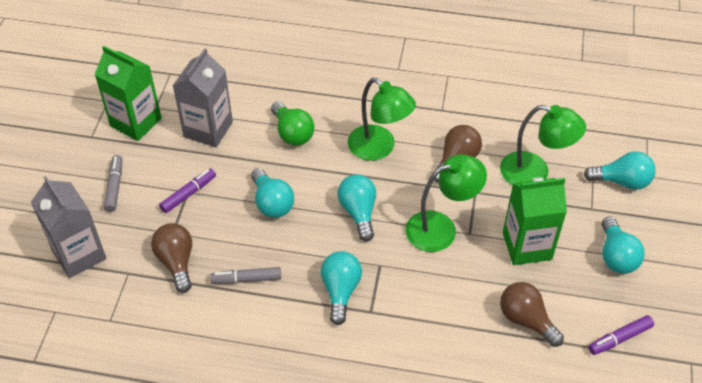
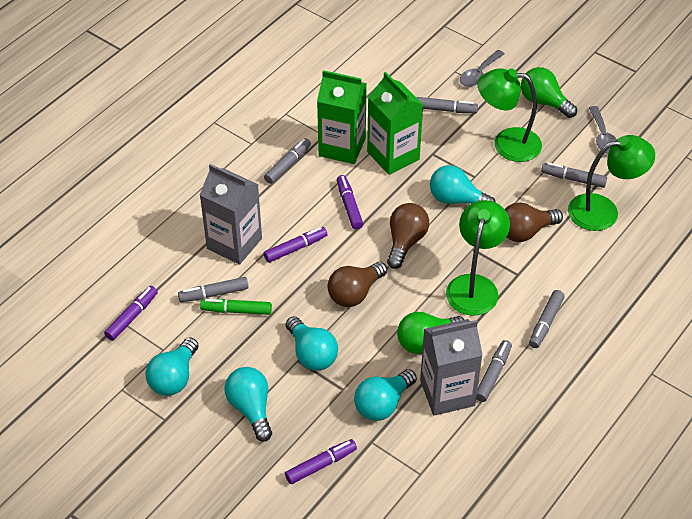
green light bulb: 1 -> 2
green marker: 0 -> 1
grey marker: 2 -> 6
grey spoon: 0 -> 2
purple marker: 2 -> 4

